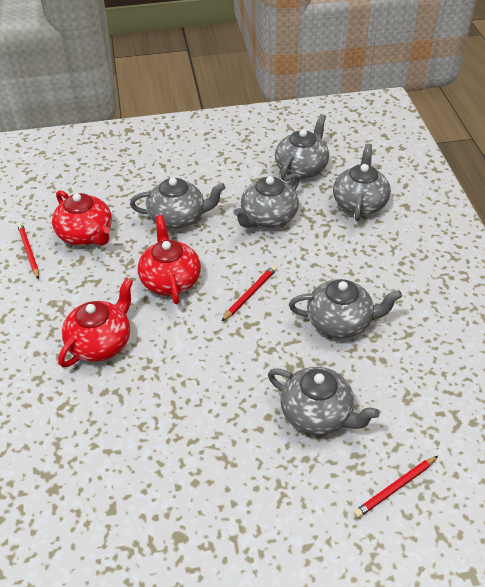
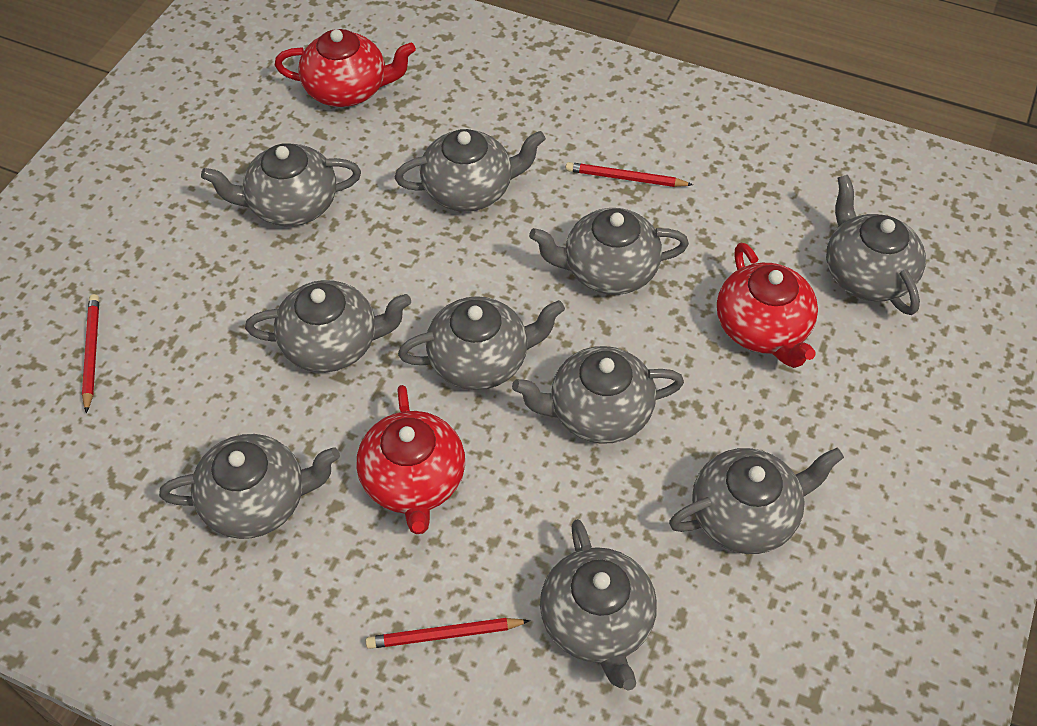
grey teapot: 6 -> 10

